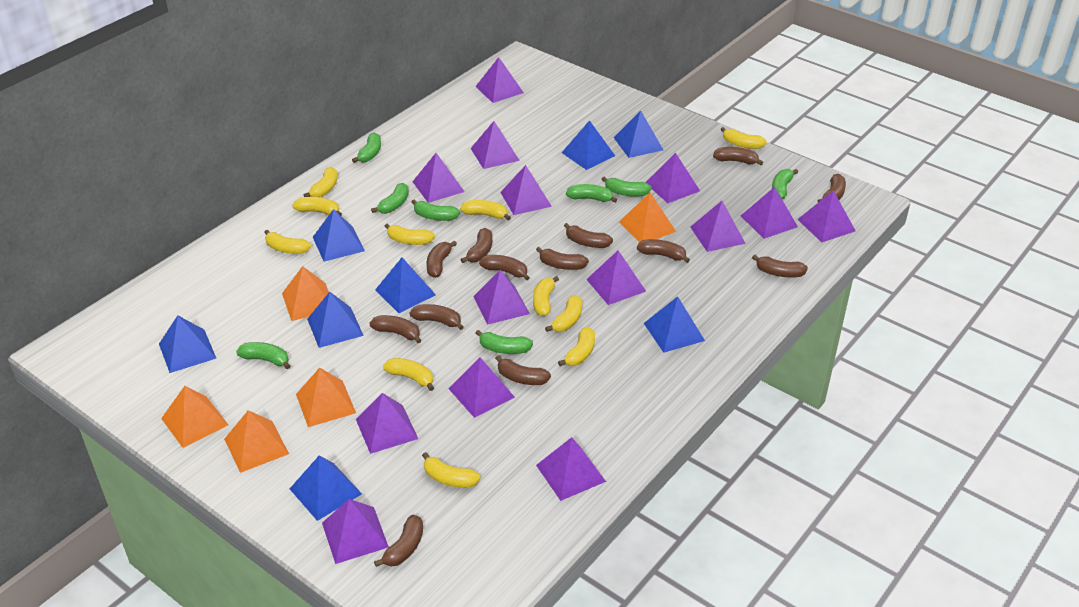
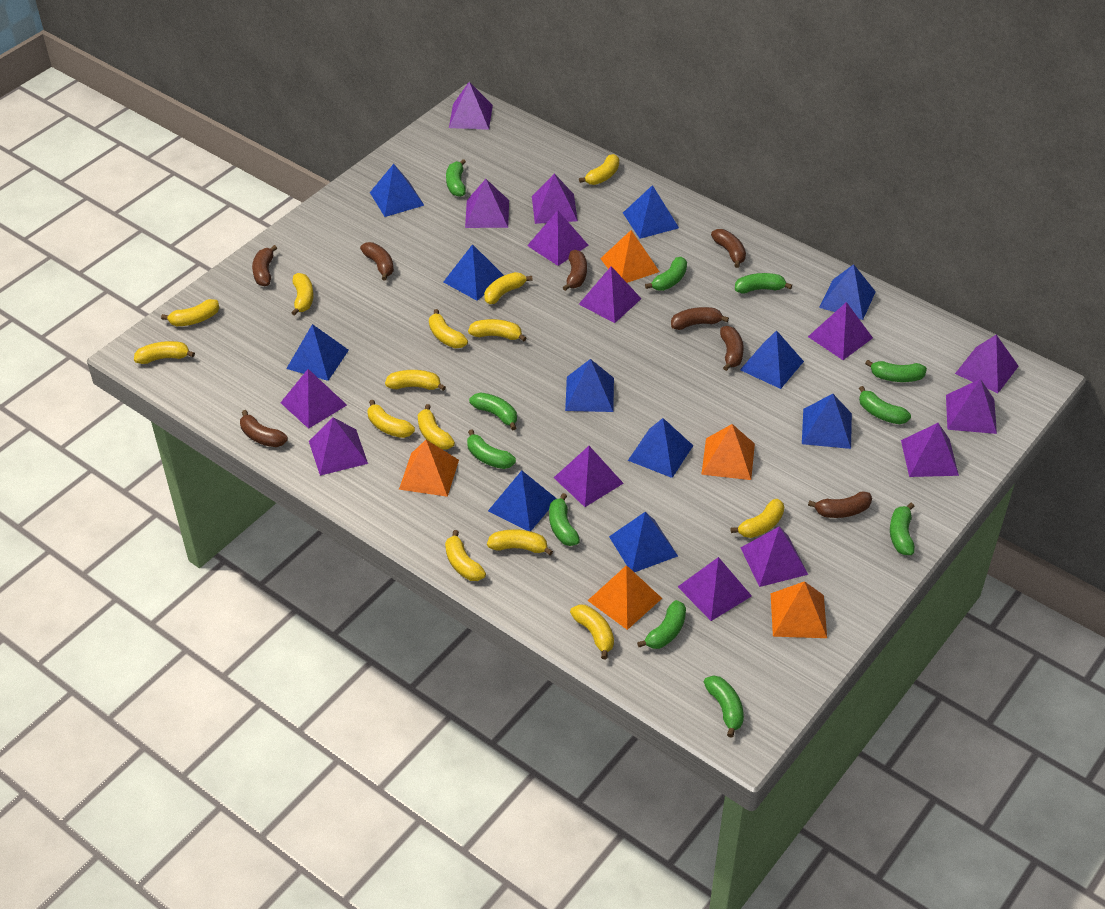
blue pyramid: 8 -> 11
brown banana: 13 -> 8
green banana: 8 -> 11
yellow banana: 11 -> 14

